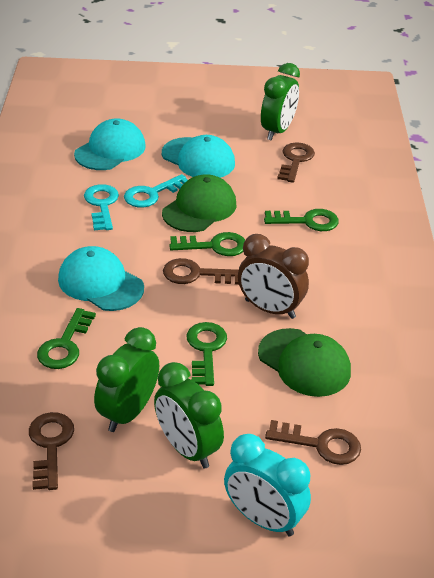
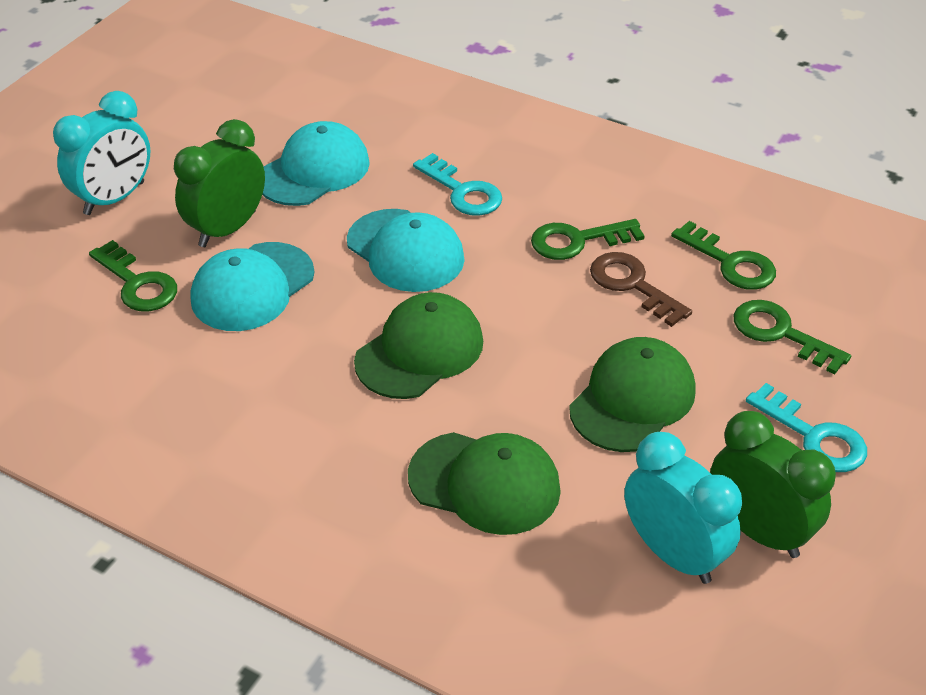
brown clock: 1 -> 0
brown key: 4 -> 1
green cap: 2 -> 3
green clock: 3 -> 2
turquoise clock: 1 -> 2

